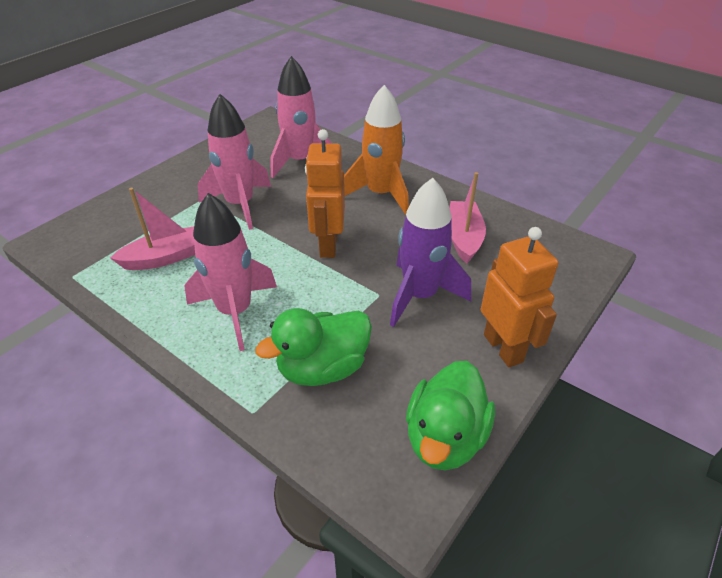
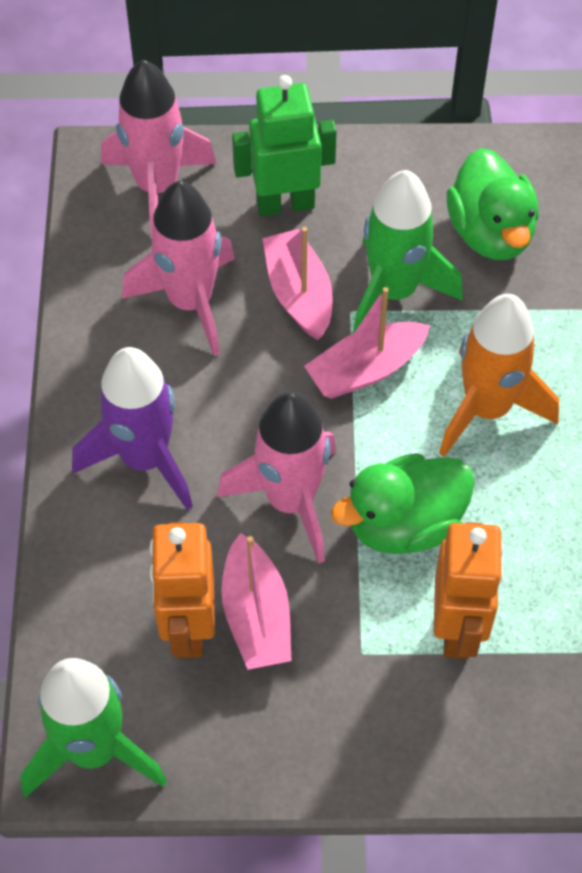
green robot: 0 -> 1
green rocket: 0 -> 2
pink boat: 2 -> 3

